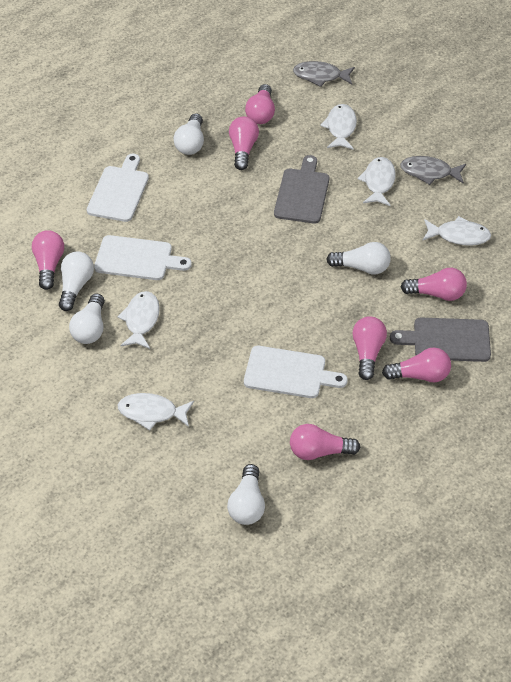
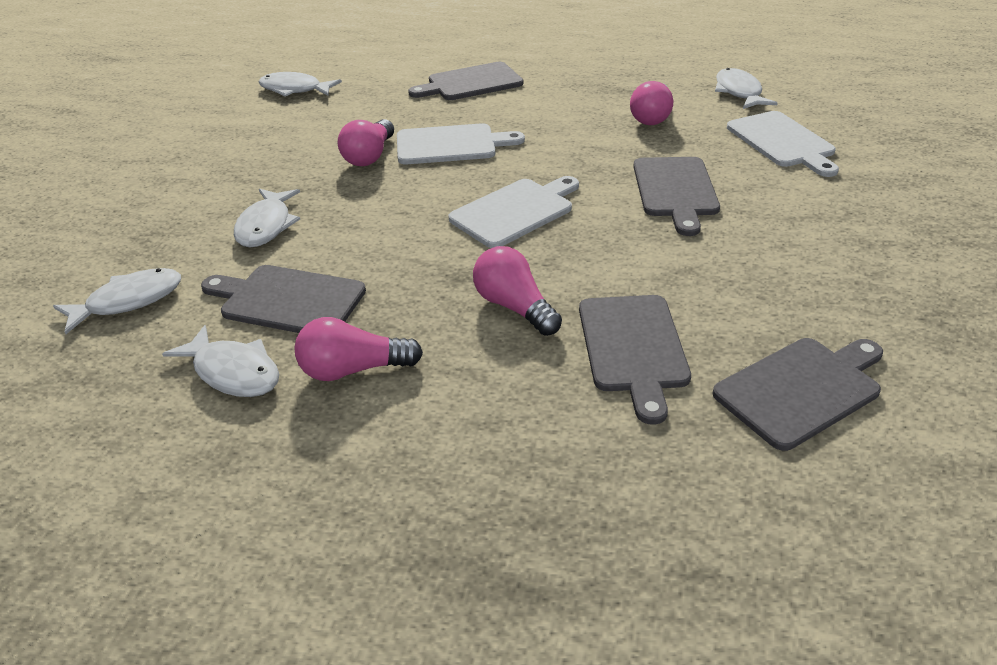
grey cutting board: 2 -> 5
grey fish: 2 -> 0
pink light bulb: 7 -> 4
white light bulb: 5 -> 0

